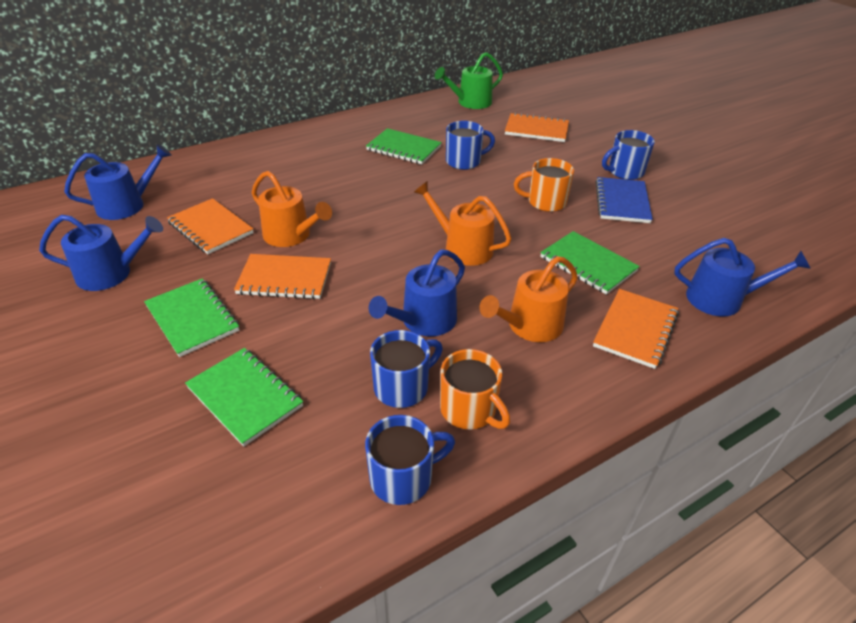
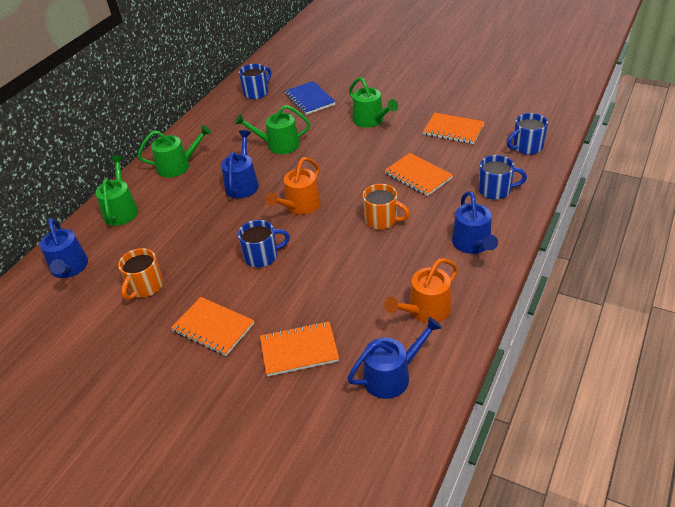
green notebook: 4 -> 0
green watering can: 1 -> 4
orange watering can: 3 -> 2

